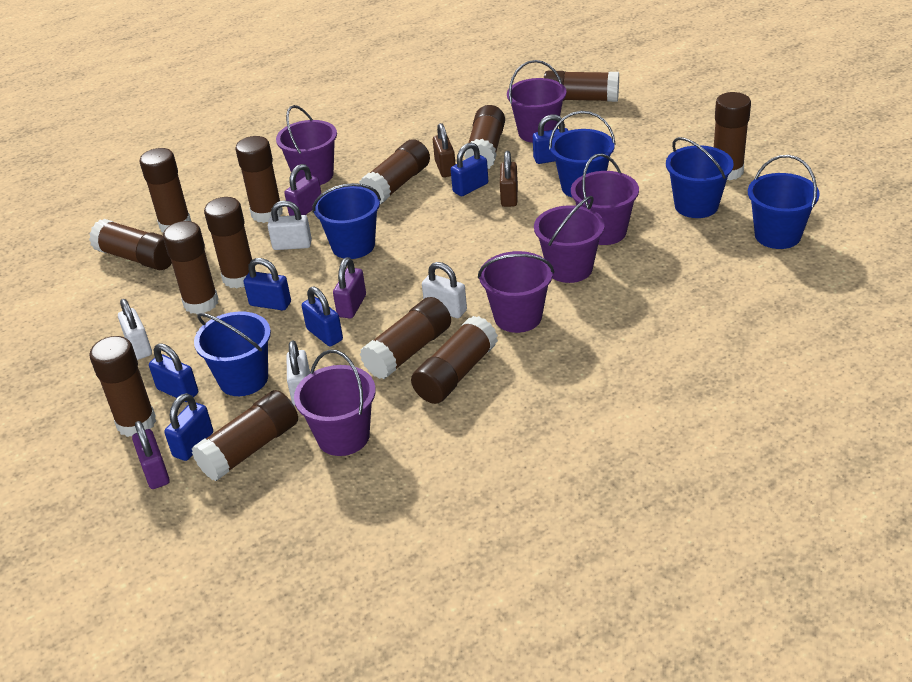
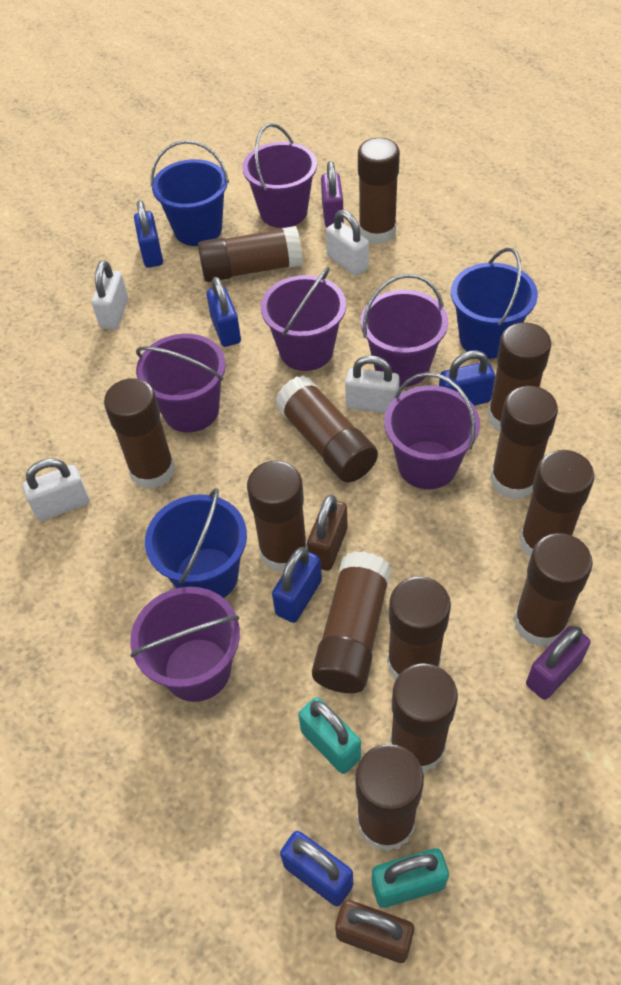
blue bucket: 5 -> 3
blue padlock: 6 -> 5
purple padlock: 3 -> 2
turquoise padlock: 0 -> 2

